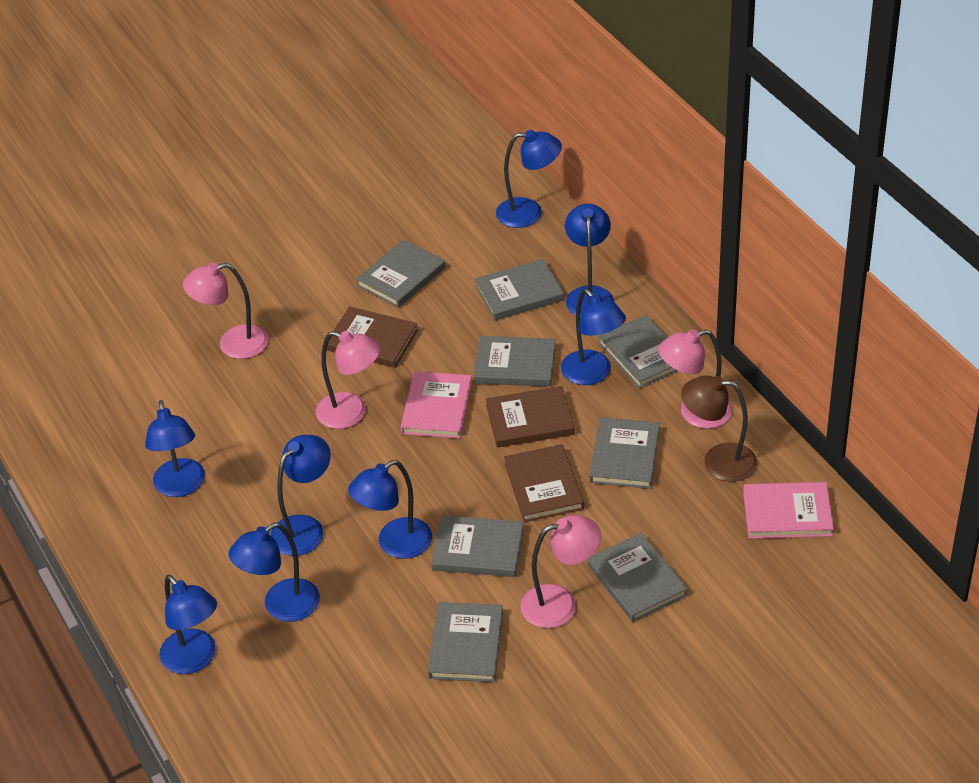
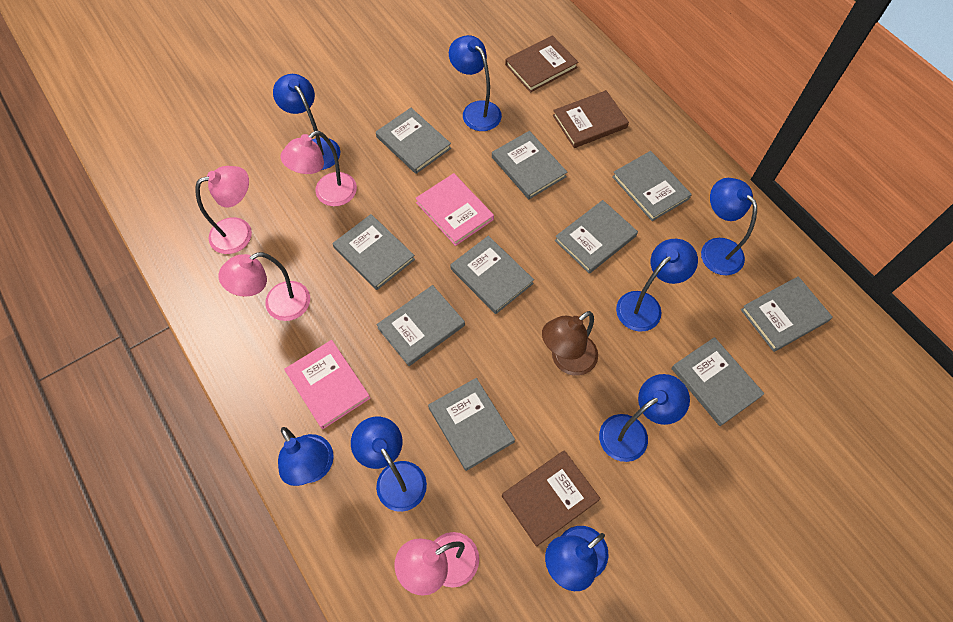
grey book: 8 -> 10

